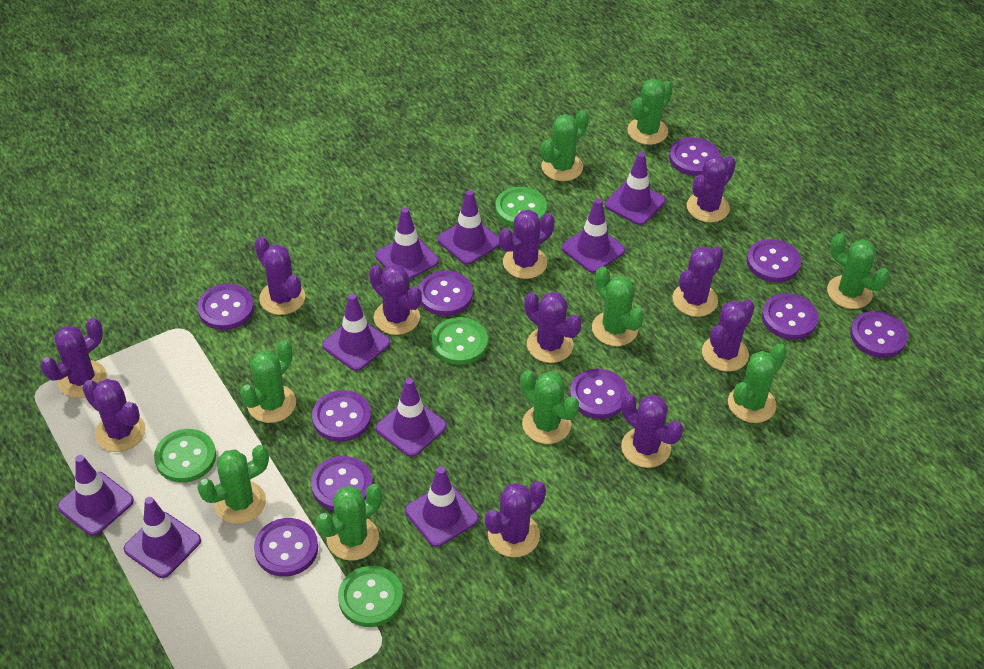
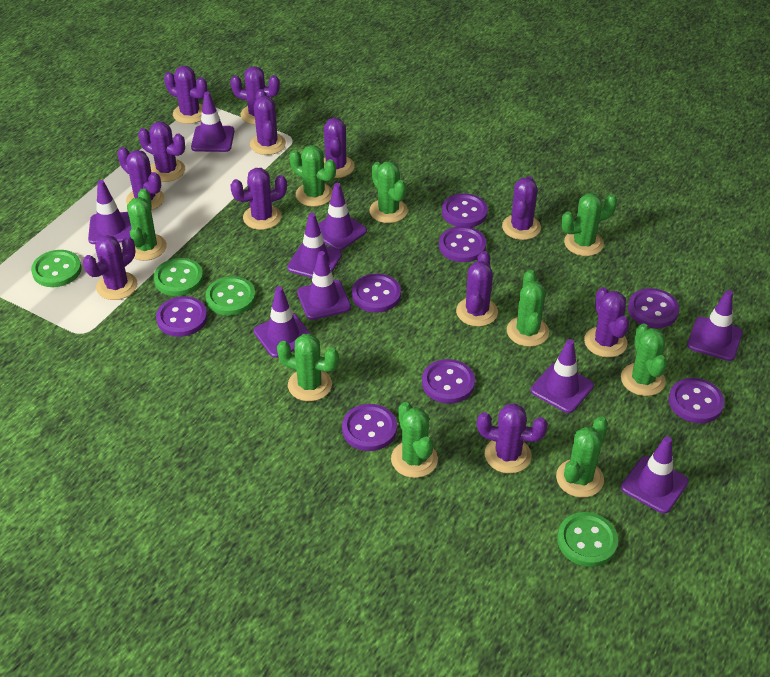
purple button: 10 -> 8
purple cactus: 11 -> 12

